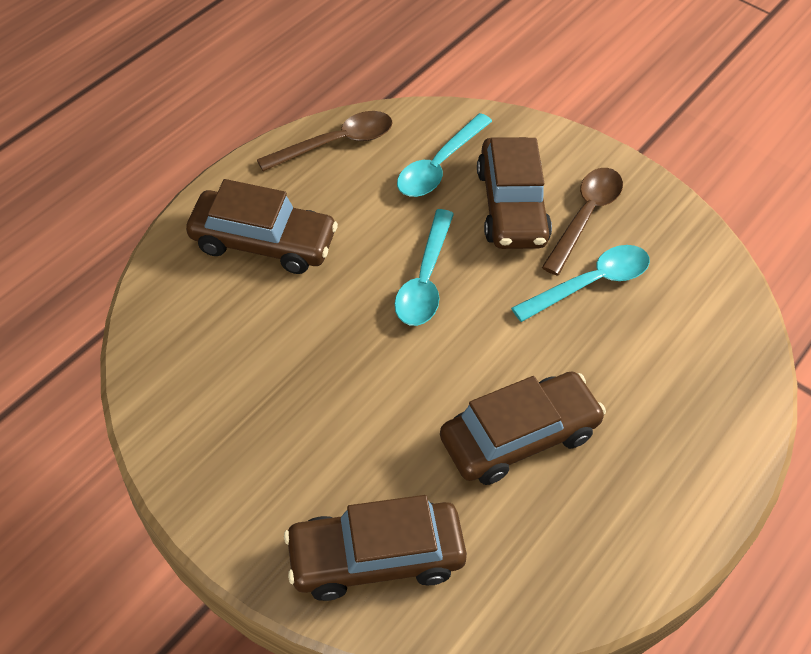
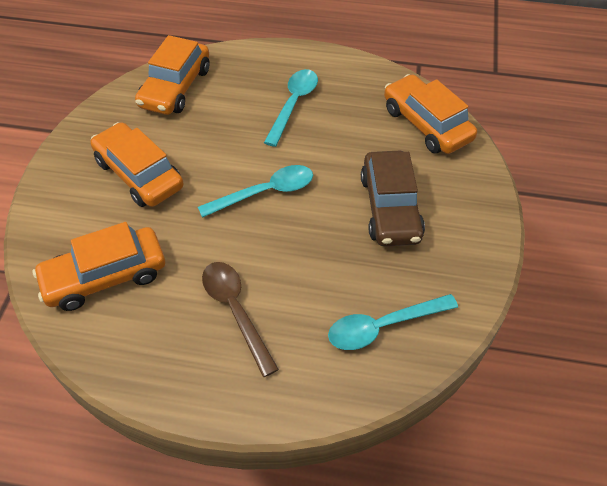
brown car: 4 -> 1
brown spoon: 2 -> 1
orange car: 0 -> 4

